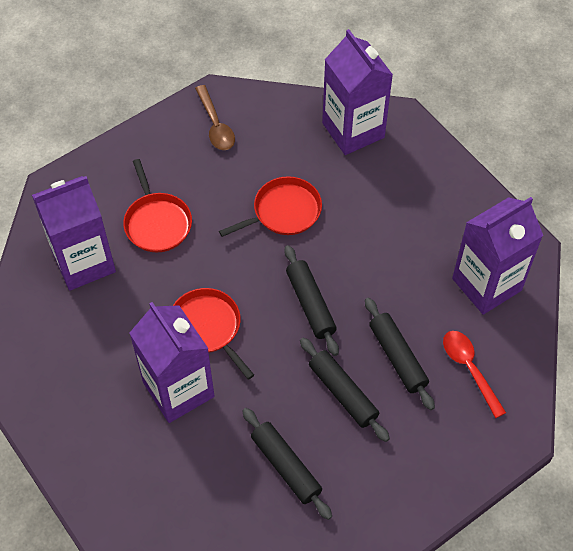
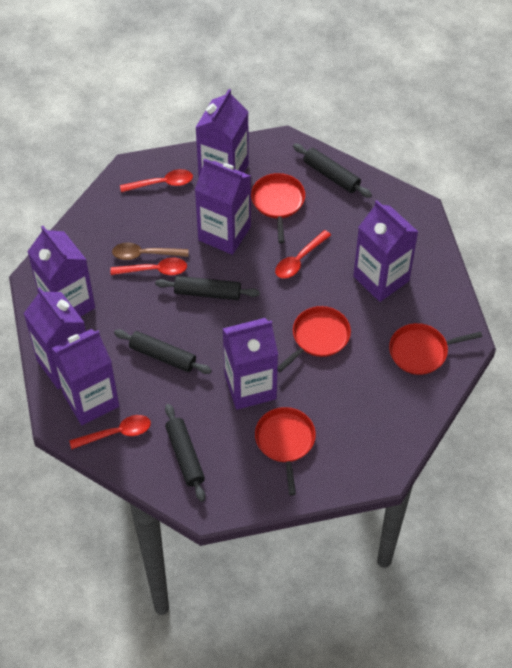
purple carton: 4 -> 7
red pan: 3 -> 4
red spoon: 1 -> 4

